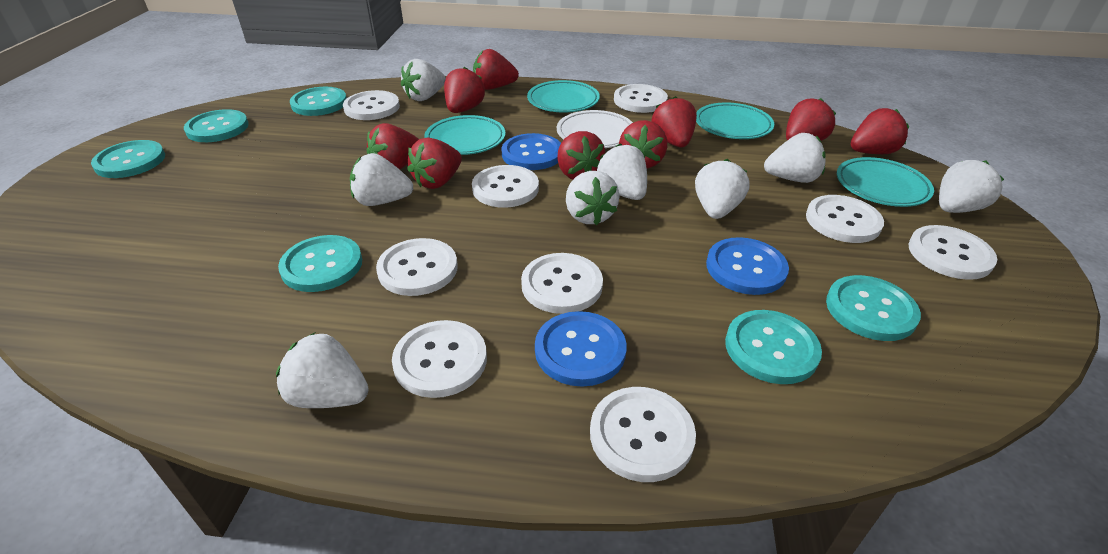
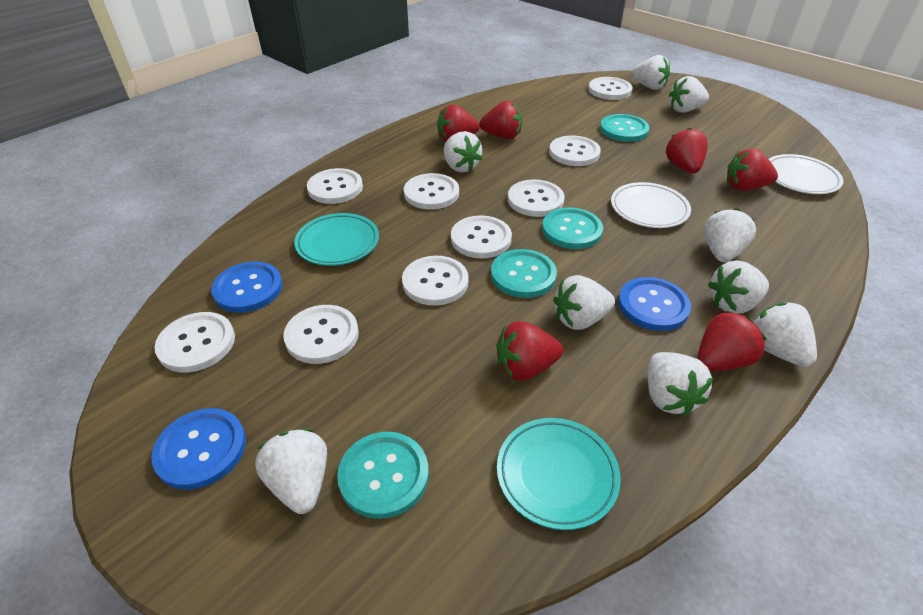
red strawberry: 9 -> 6
turquoise button: 6 -> 4
turquoise plate: 4 -> 2
white plate: 1 -> 2
white strawberry: 8 -> 9

